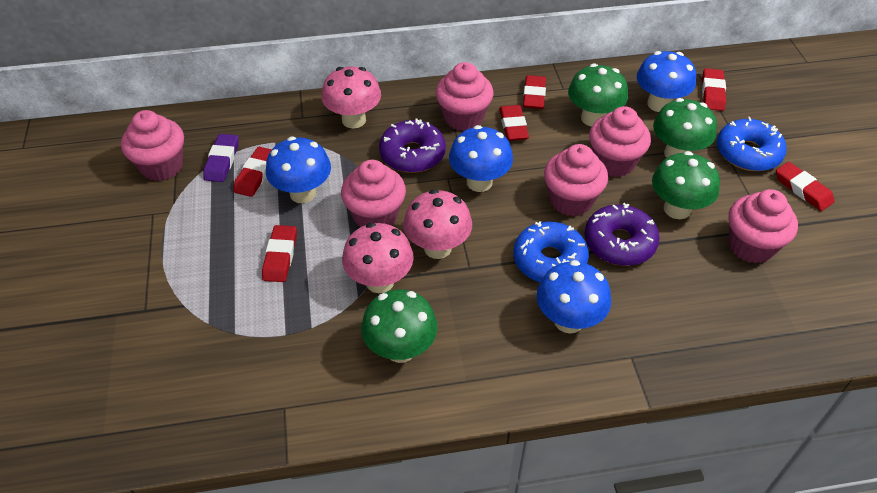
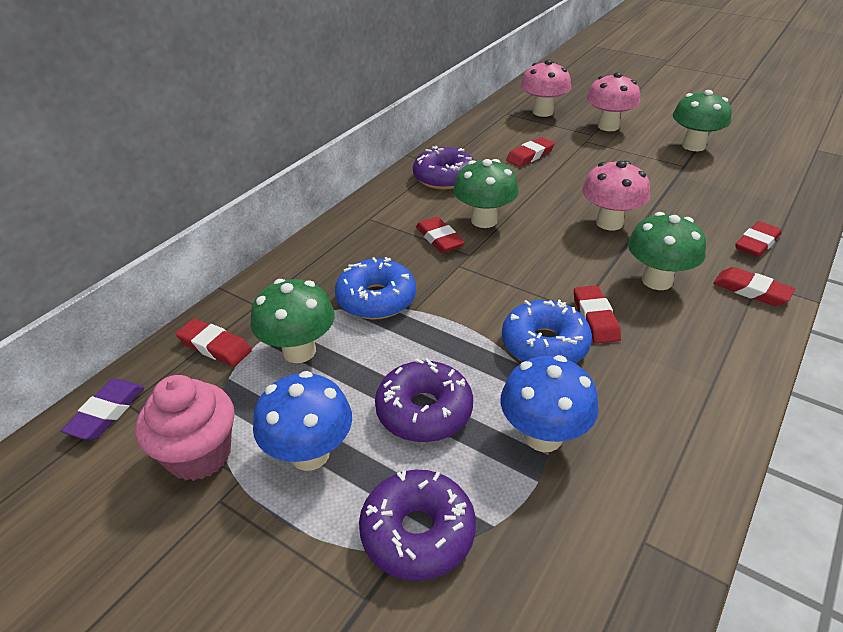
blue mushroom: 4 -> 2
pink cupcake: 6 -> 1
purple donut: 2 -> 3

